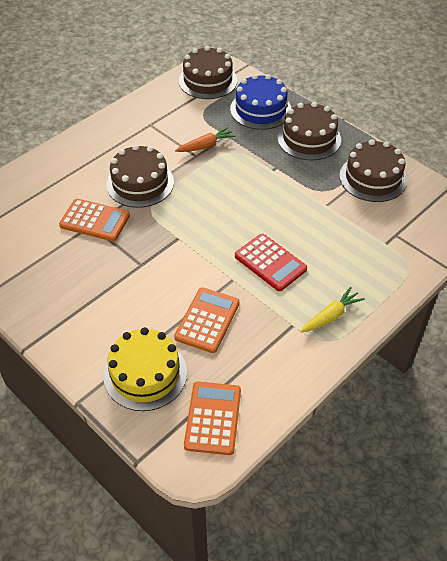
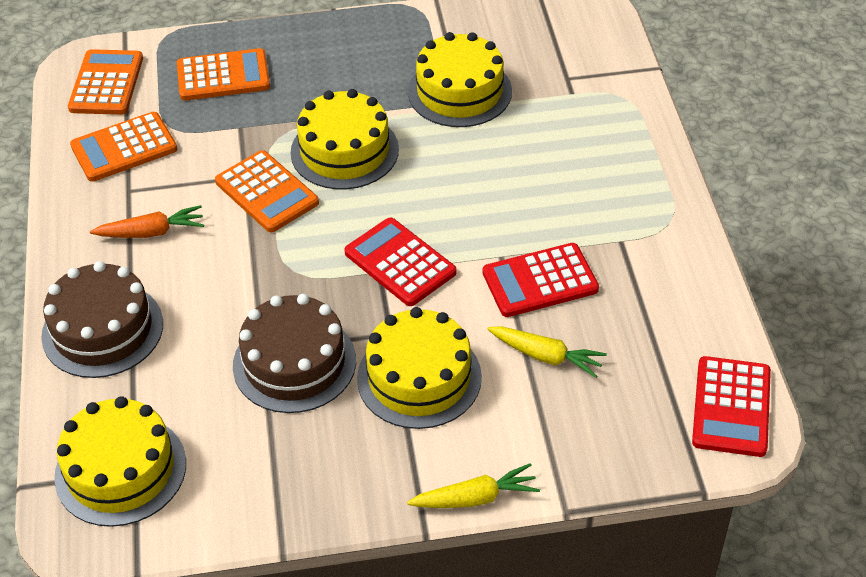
blue cake: 1 -> 0
brown cake: 4 -> 2
orange calculator: 3 -> 4
red calculator: 1 -> 3
yellow cake: 1 -> 4
yellow carrot: 1 -> 2

